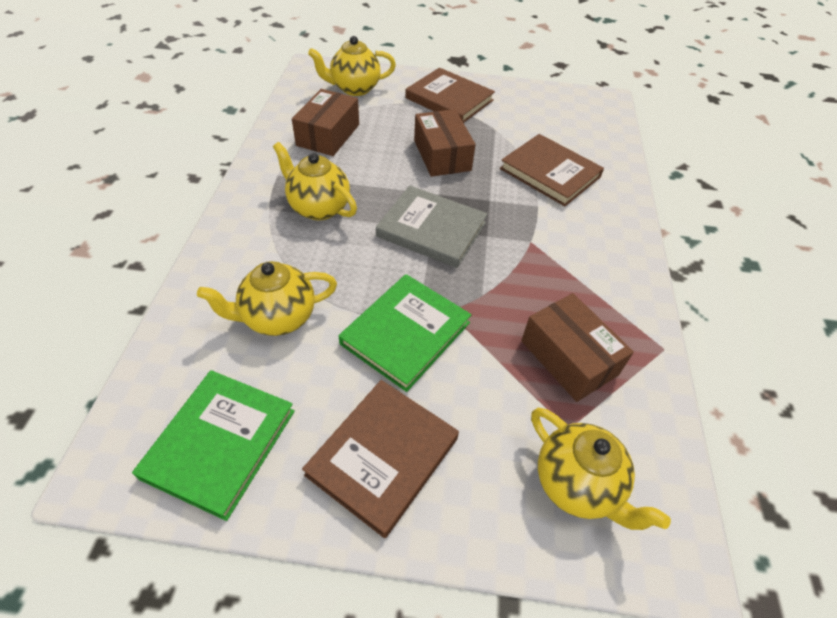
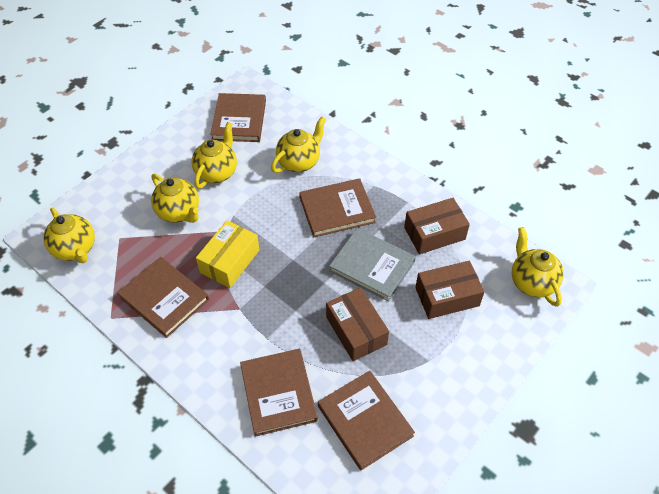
brown book: 3 -> 5
green book: 2 -> 0
yellow box: 0 -> 1
yellow teapot: 4 -> 5

